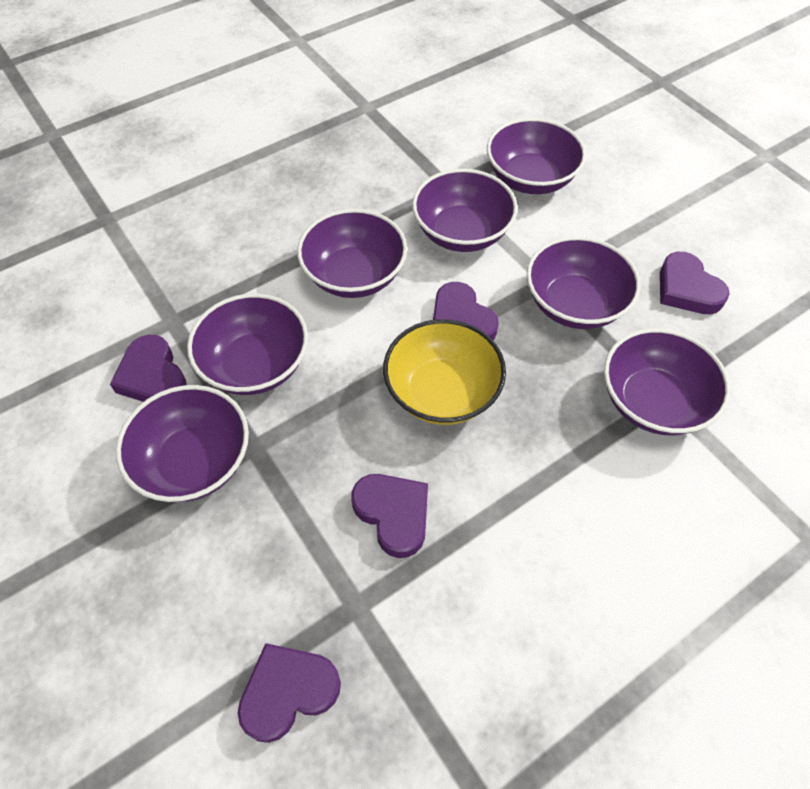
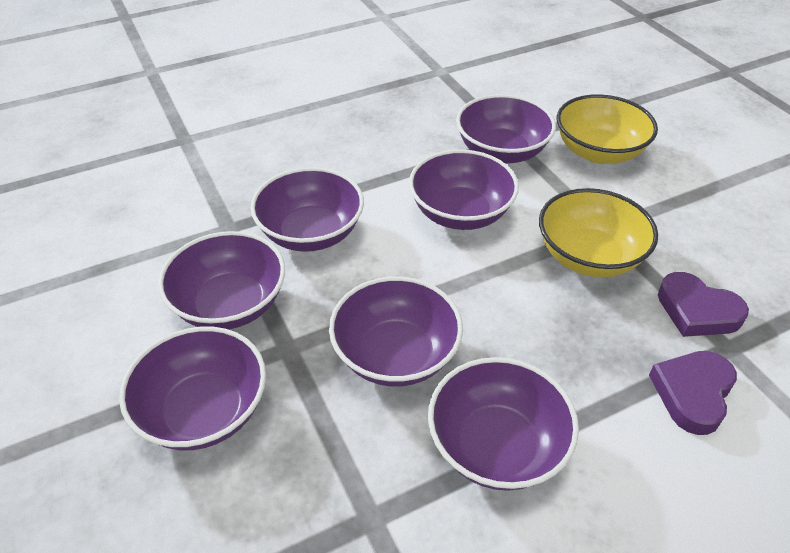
purple heart: 5 -> 2
yellow bowl: 1 -> 2

